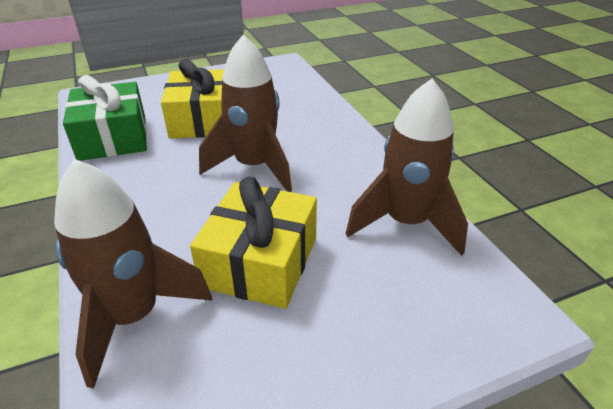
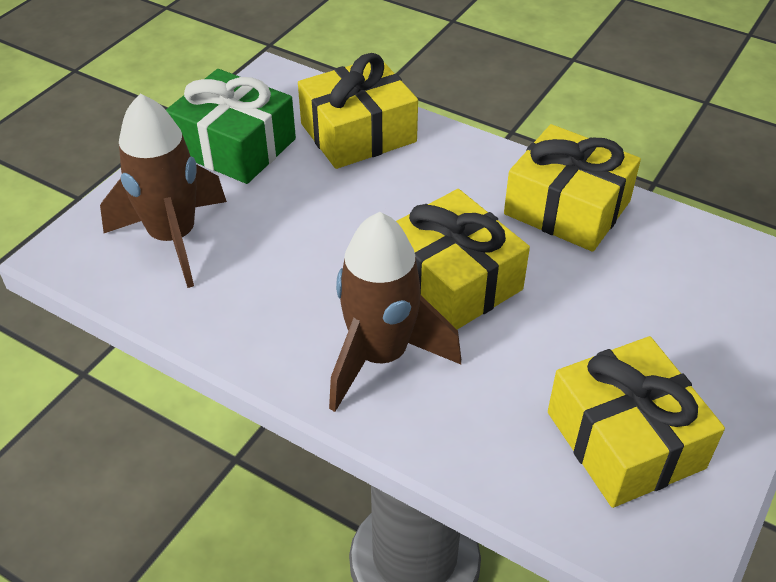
brown rocket: 3 -> 2
yellow gift: 2 -> 4

